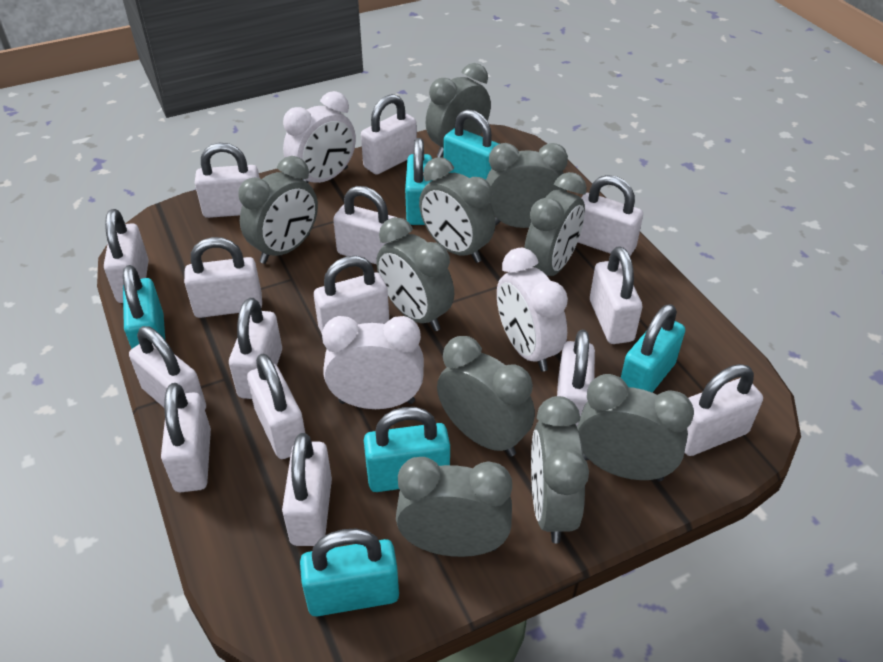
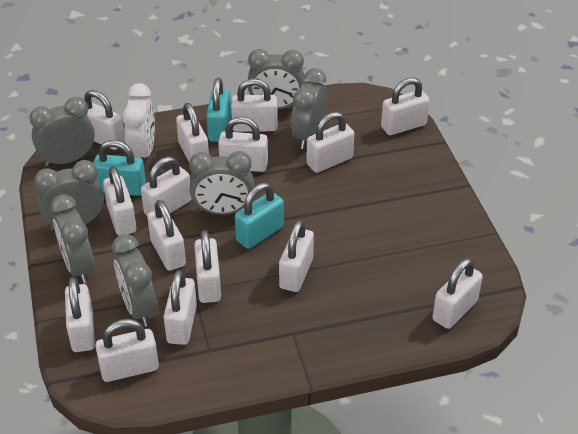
grey clock: 10 -> 7
turquoise padlock: 6 -> 3
white clock: 3 -> 1

